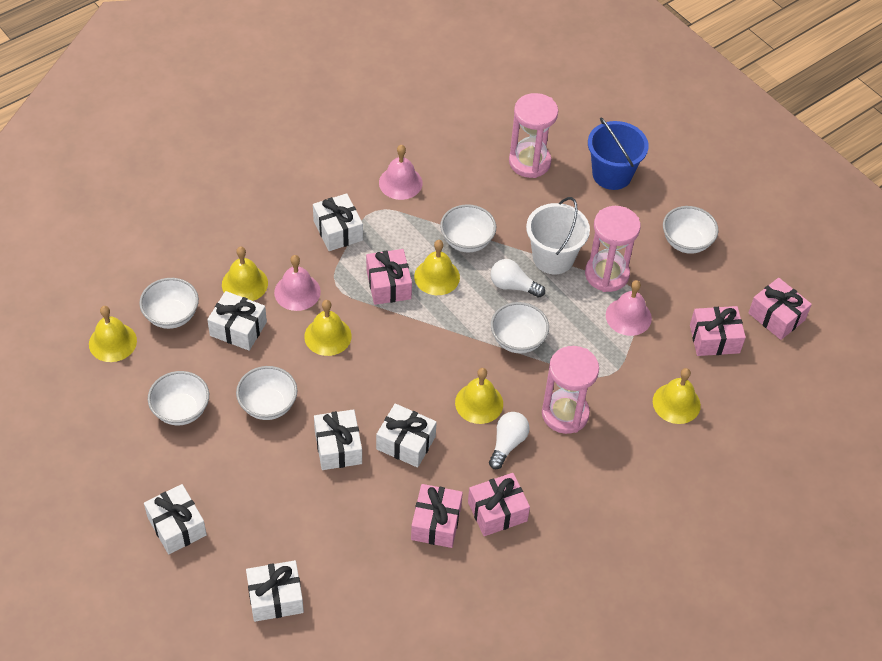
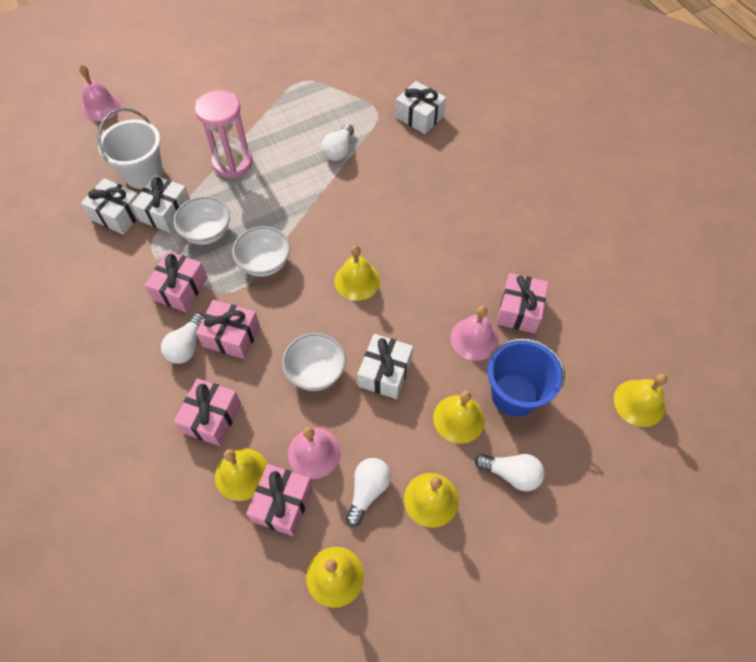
pink hourglass: 3 -> 1
white bowl: 6 -> 3
white gift: 6 -> 4
white light bulb: 2 -> 4

